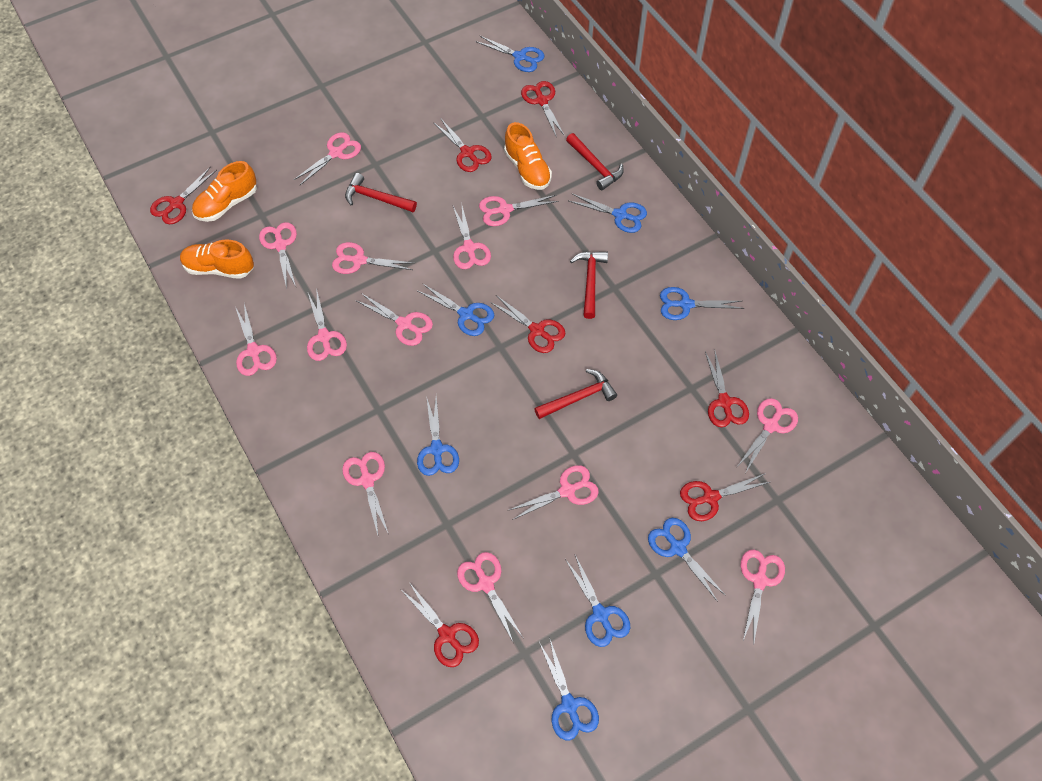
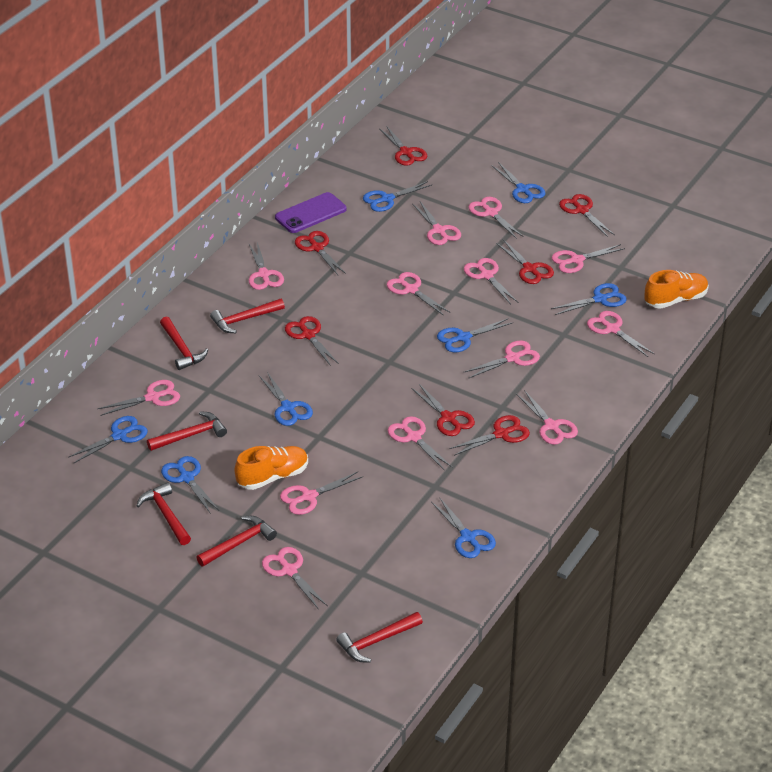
orange shoe: 3 -> 2
purple phone: 0 -> 1
red hammer: 4 -> 6

